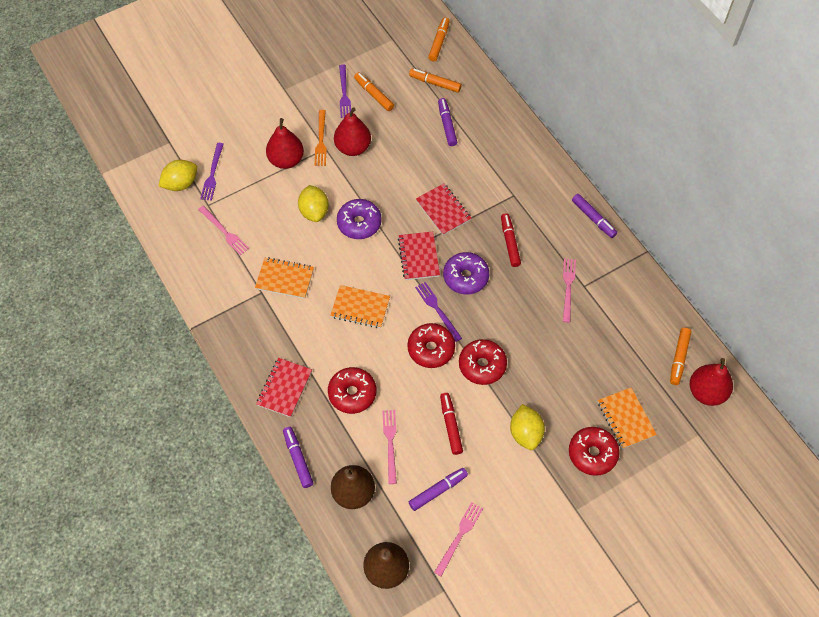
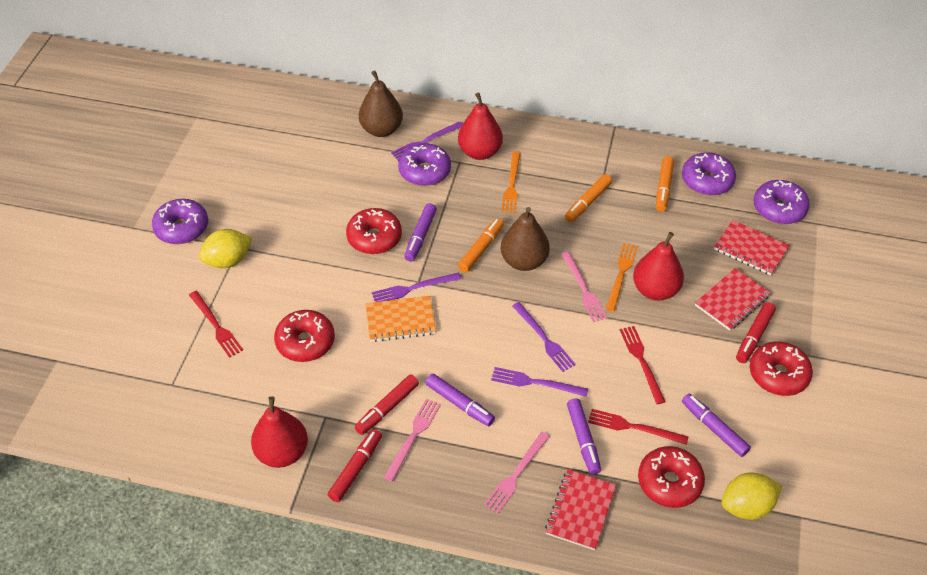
orange fork: 1 -> 2
orange marker: 4 -> 3
orange notebook: 3 -> 1
pink fork: 4 -> 3
purple donut: 2 -> 4
purple fork: 3 -> 4
red fork: 0 -> 3
red marker: 2 -> 3
yellow lemon: 3 -> 2

